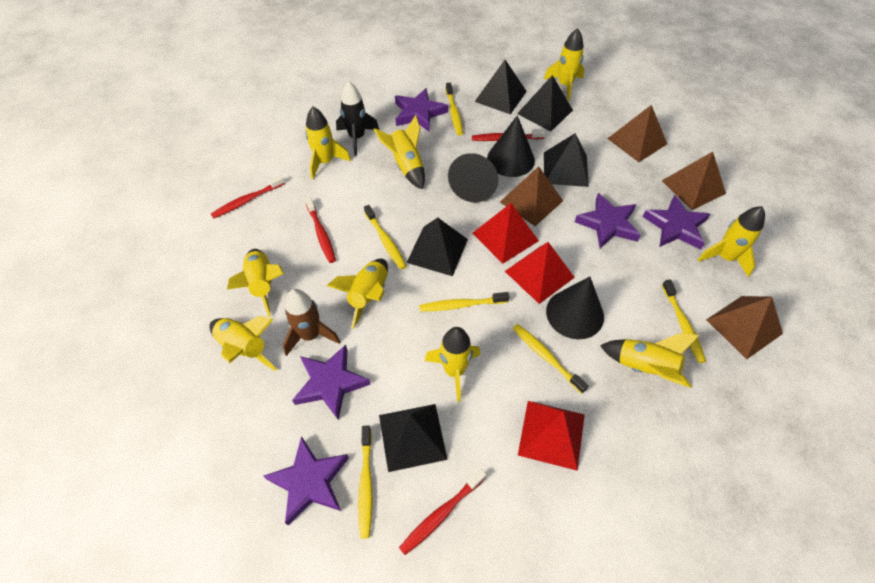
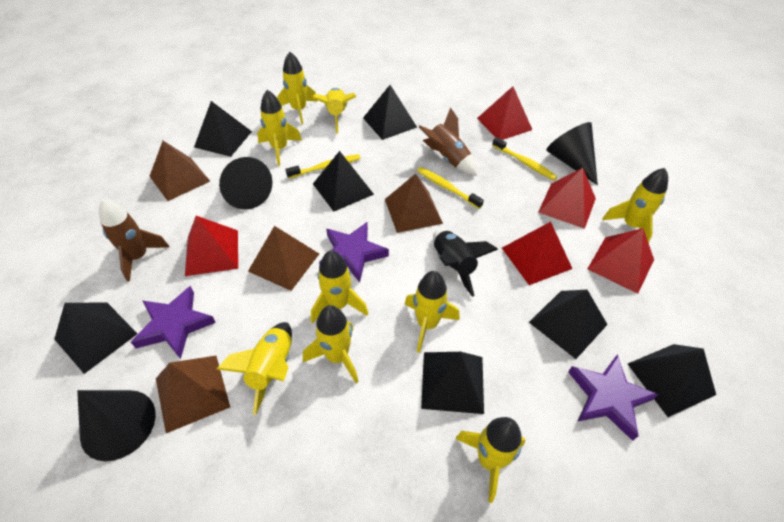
black pyramid: 5 -> 7
brown rocket: 1 -> 2
purple star: 5 -> 3
red pyramid: 3 -> 5
red toothbrush: 4 -> 0
yellow toothbrush: 6 -> 3

